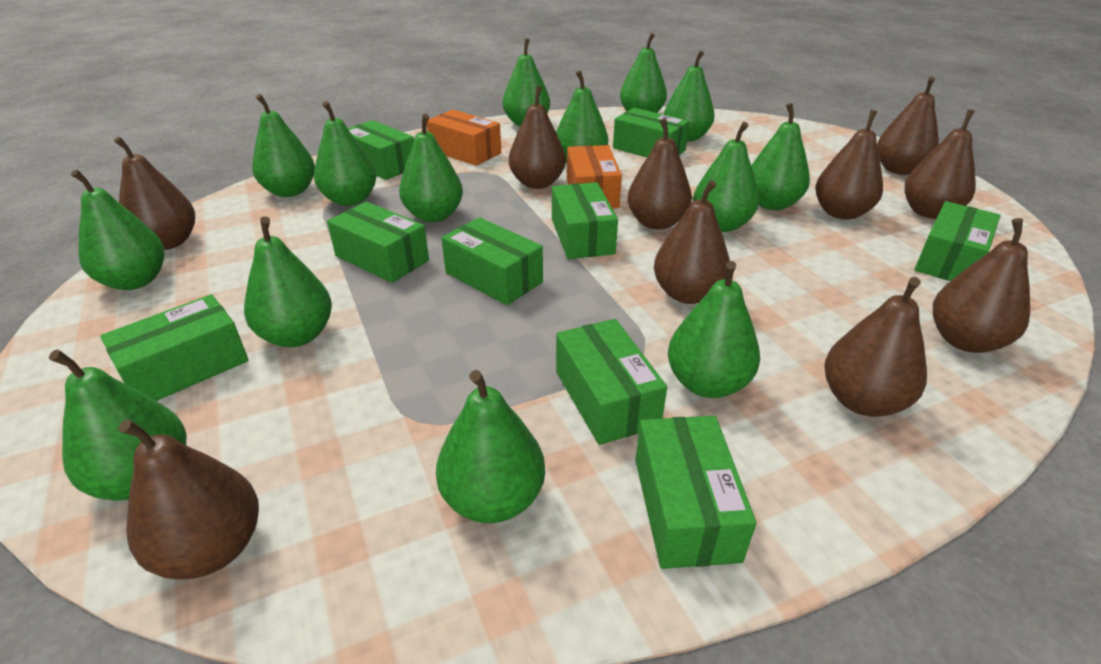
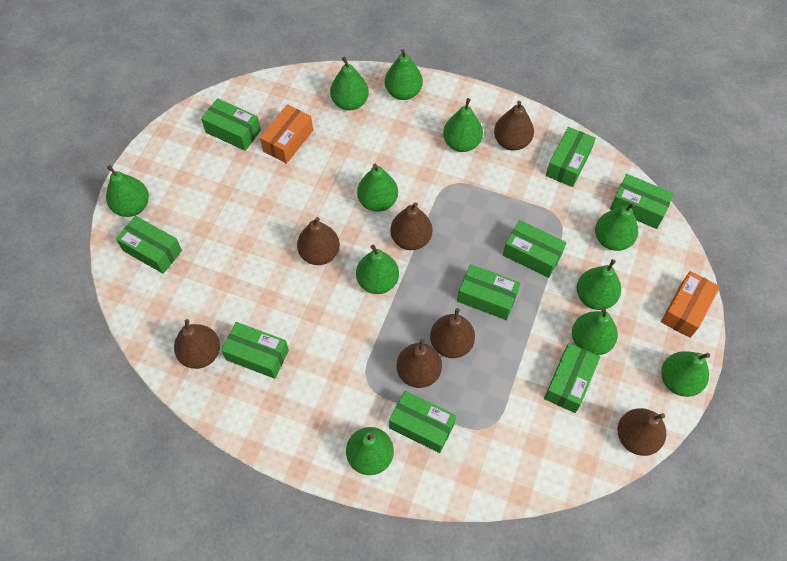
brown pear: 10 -> 7
green pear: 14 -> 11

